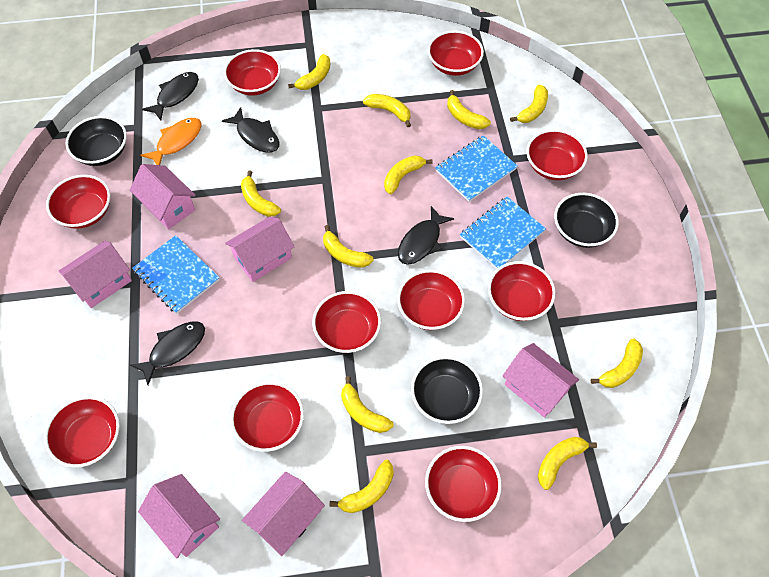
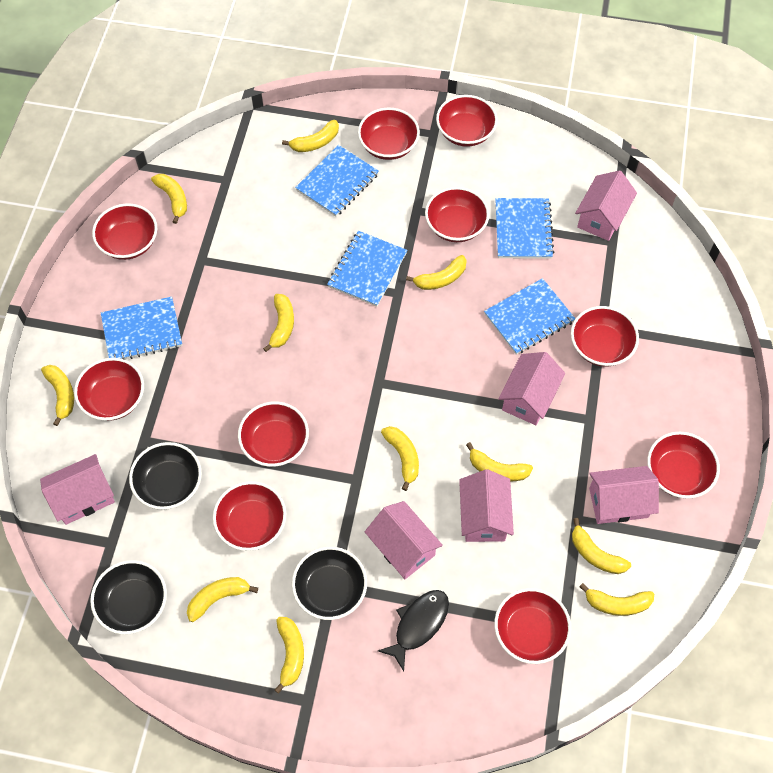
black fish: 4 -> 1
blue notebook: 3 -> 5
orange fish: 1 -> 0

